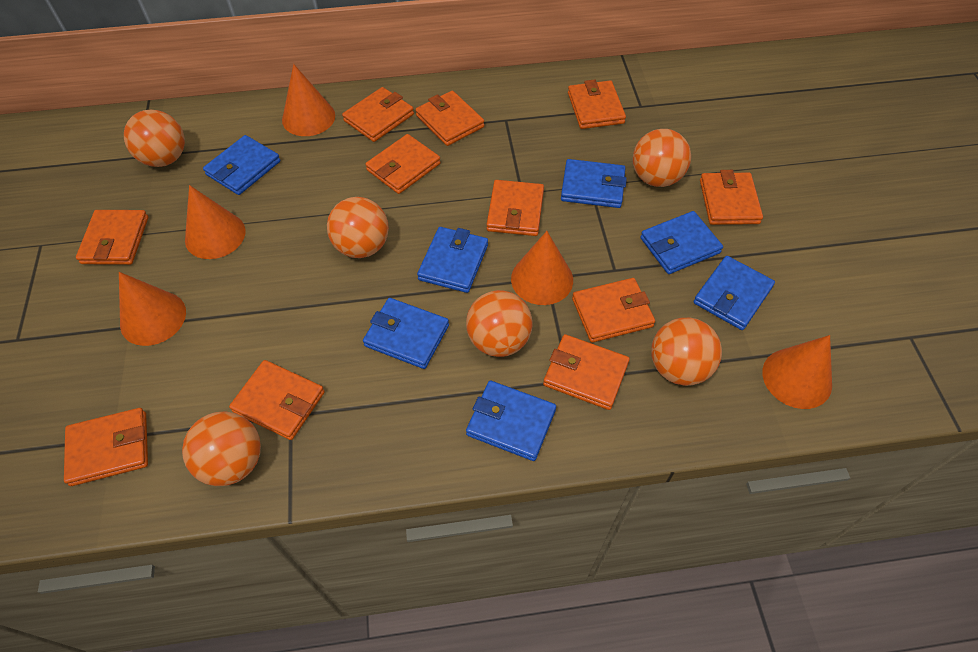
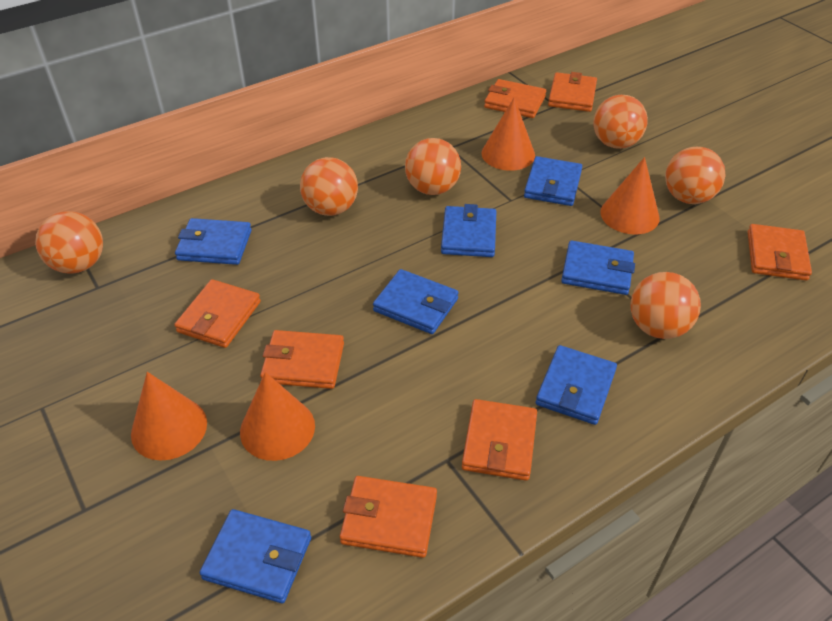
orange cone: 5 -> 4
orange wallet: 11 -> 7

